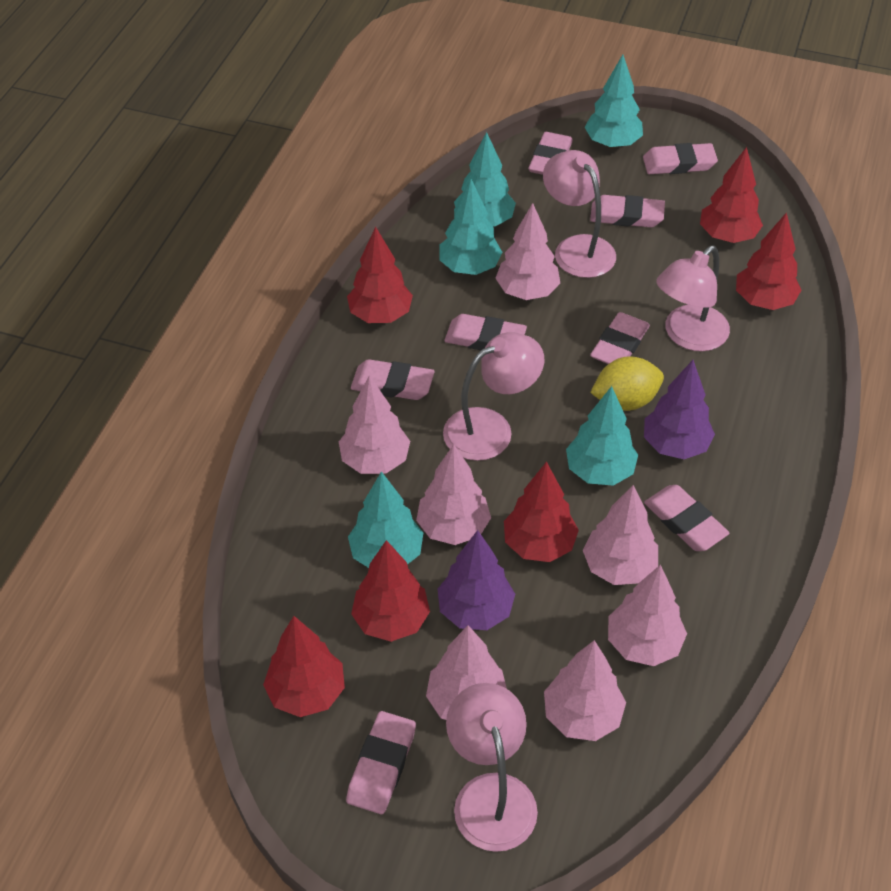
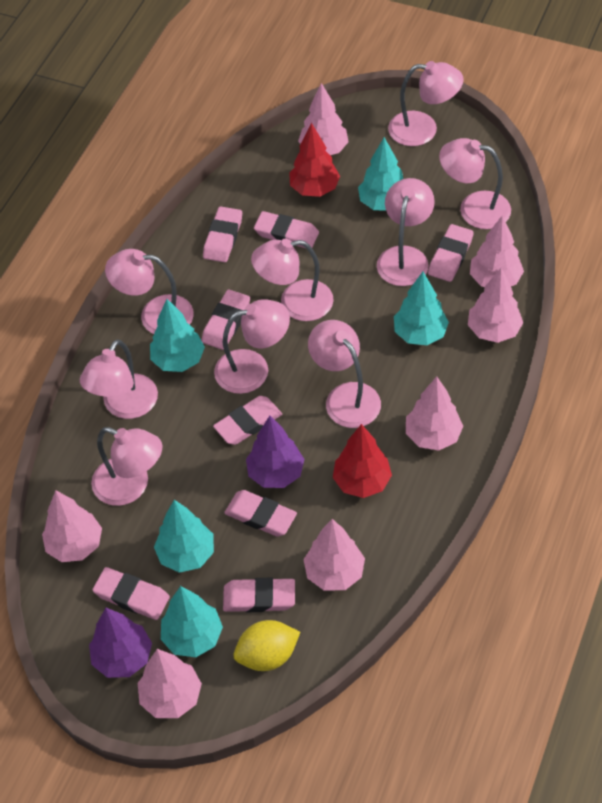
pink lamp: 4 -> 9
red tree: 6 -> 2

